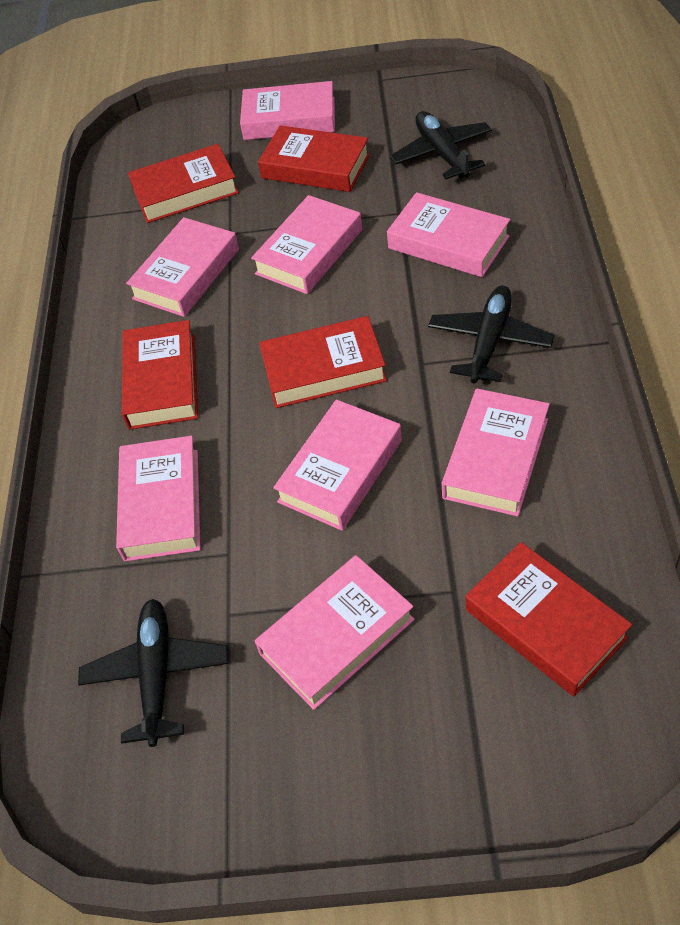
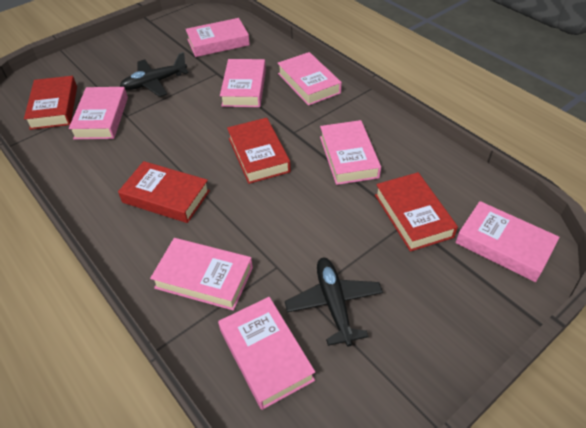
black plane: 3 -> 2
red book: 5 -> 4

